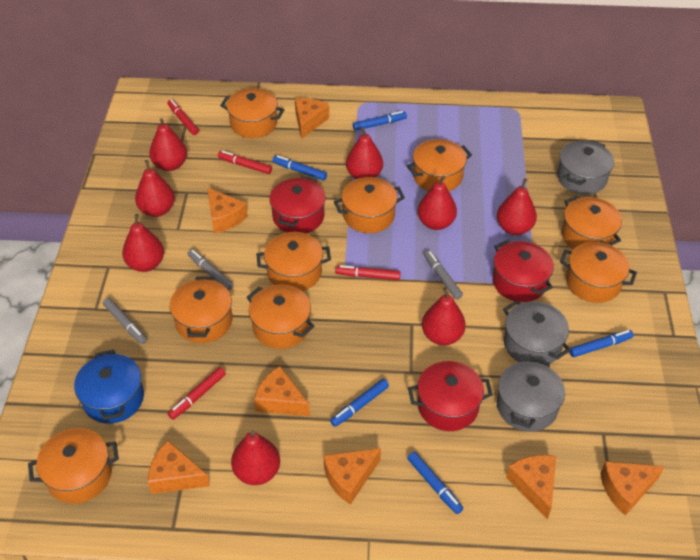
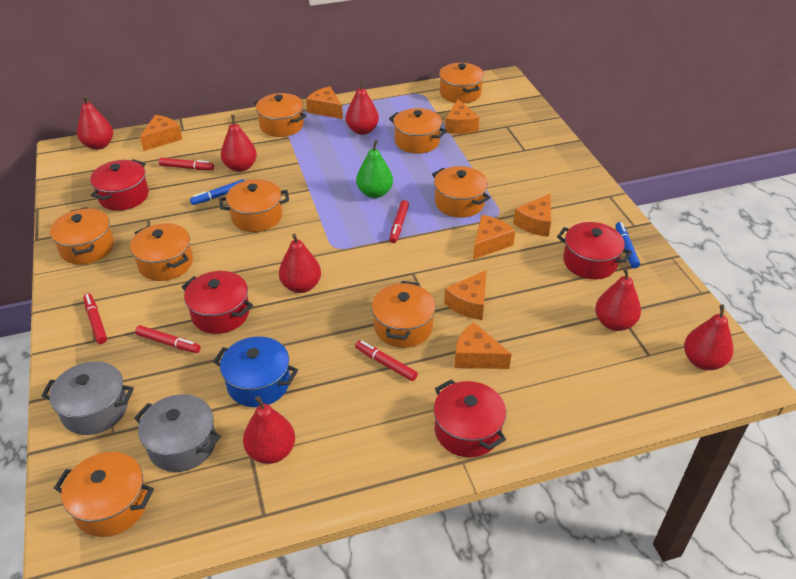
blue marker: 5 -> 2
green pear: 0 -> 1
grey marker: 3 -> 0
grey pot: 3 -> 2
red marker: 4 -> 5
red pear: 8 -> 7
red pot: 3 -> 4

